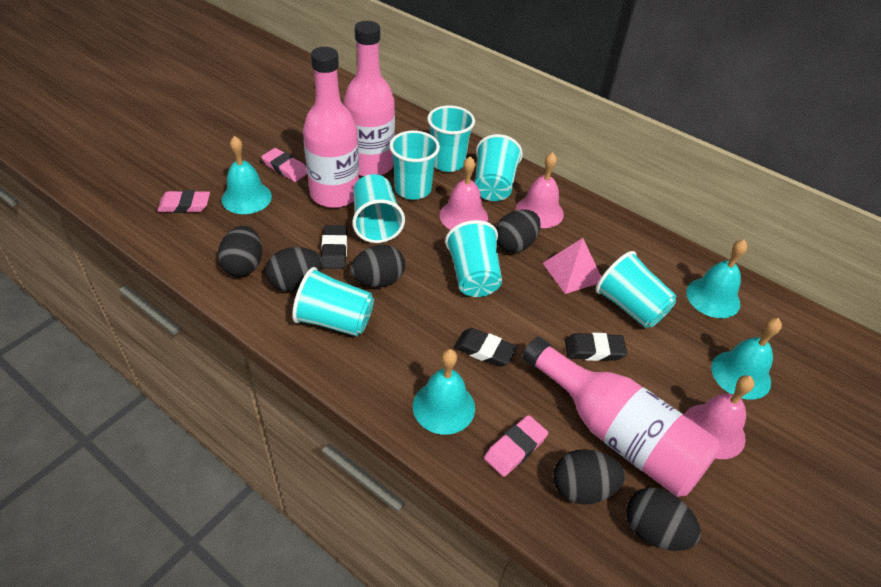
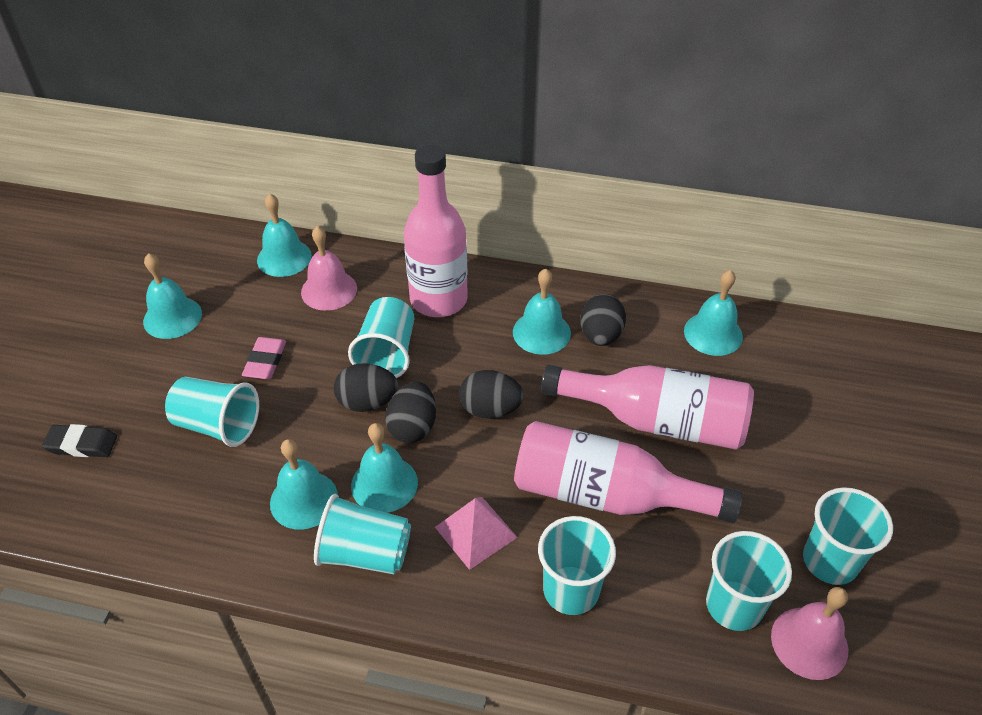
black egg: 6 -> 4
black eraser: 3 -> 1
pink bell: 3 -> 2
pink eraser: 3 -> 1
turquoise bell: 4 -> 6
turquoise cup: 7 -> 6

